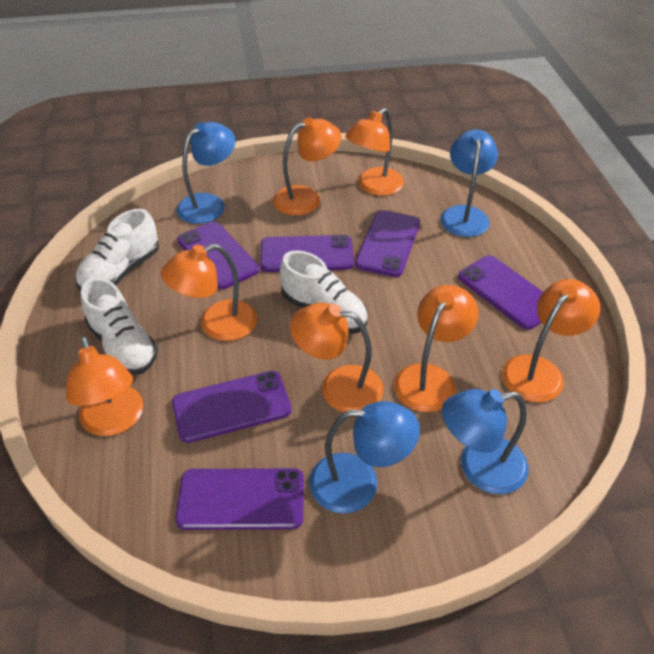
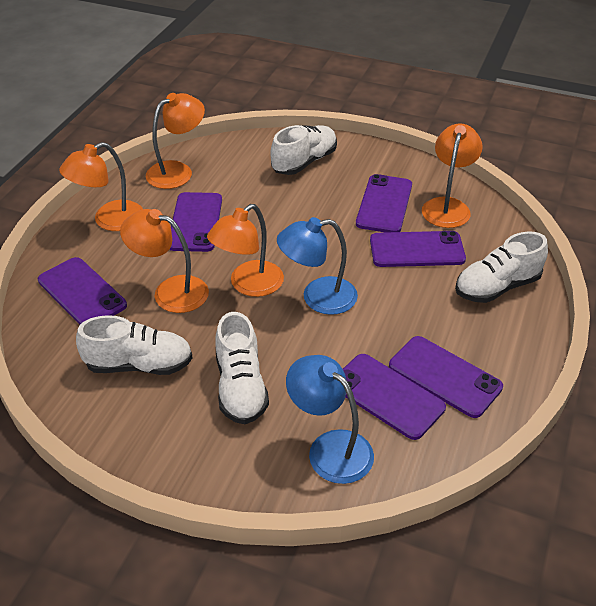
blue lamp: 4 -> 2
orange lamp: 7 -> 5
white shoe: 3 -> 4

